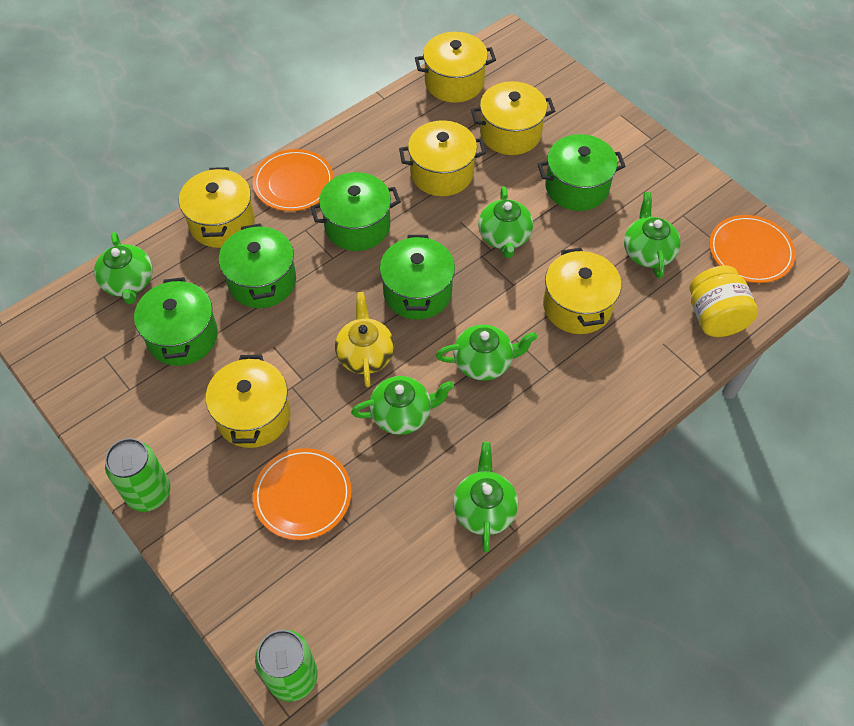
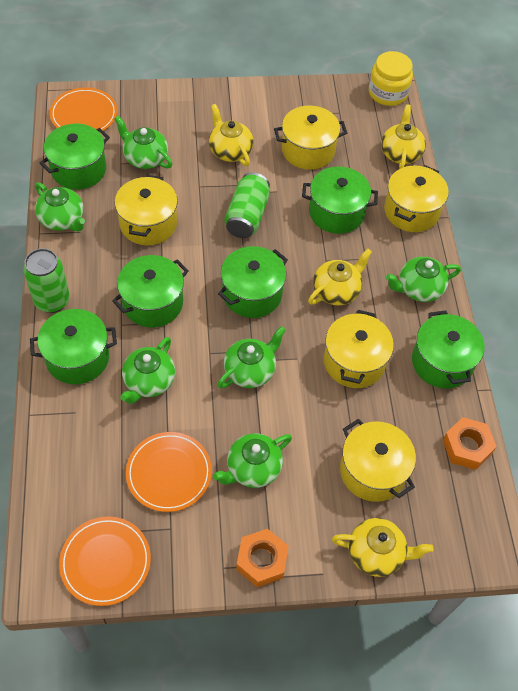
green pot: 5 -> 6
orange nut: 0 -> 2
yellow pot: 6 -> 5
yellow teapot: 1 -> 4

